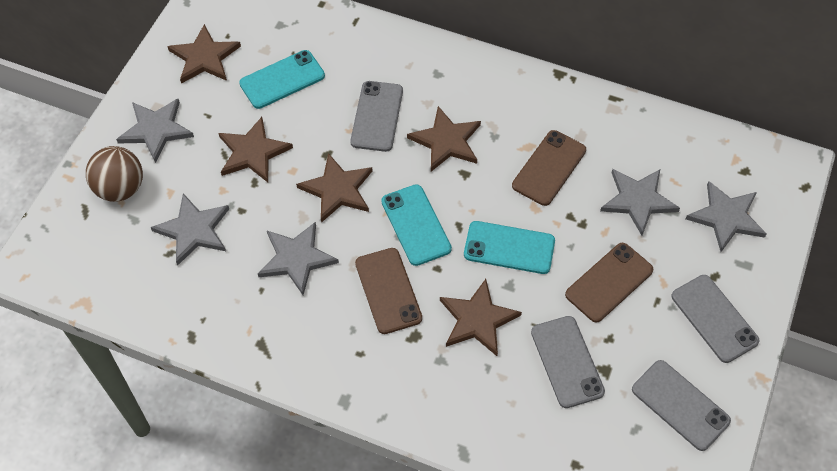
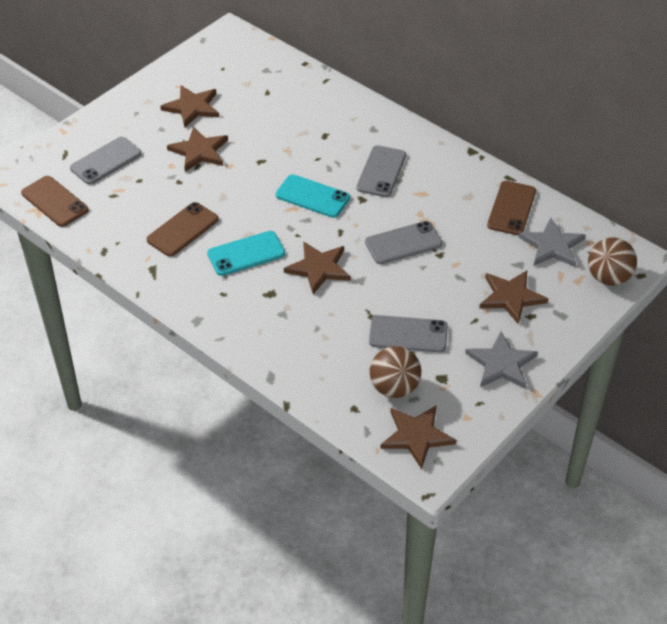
brown ball: 1 -> 2
grey star: 5 -> 2
turquoise phone: 3 -> 2

